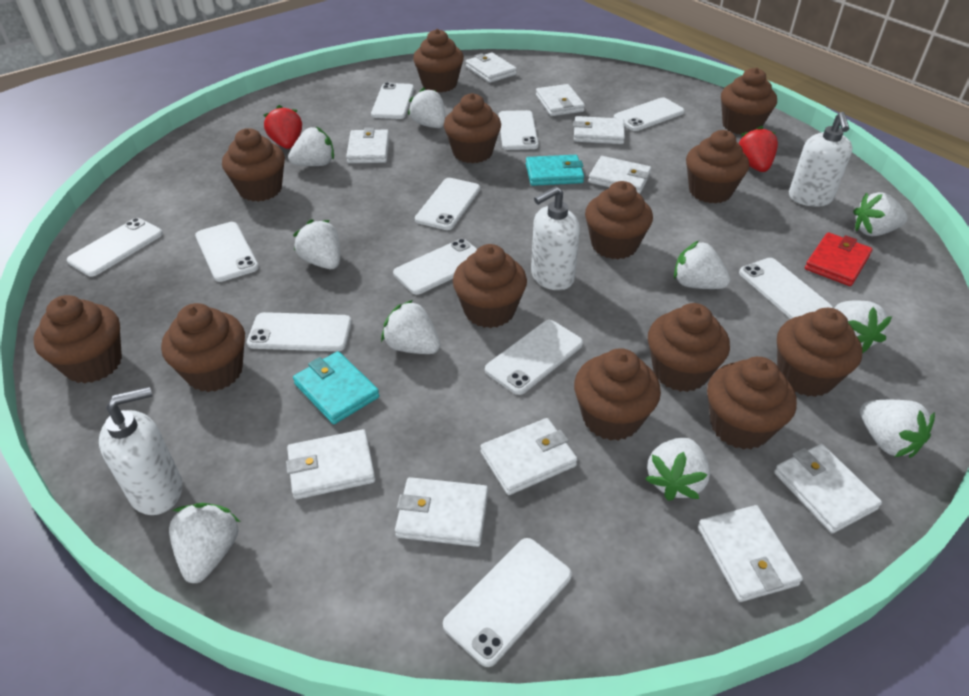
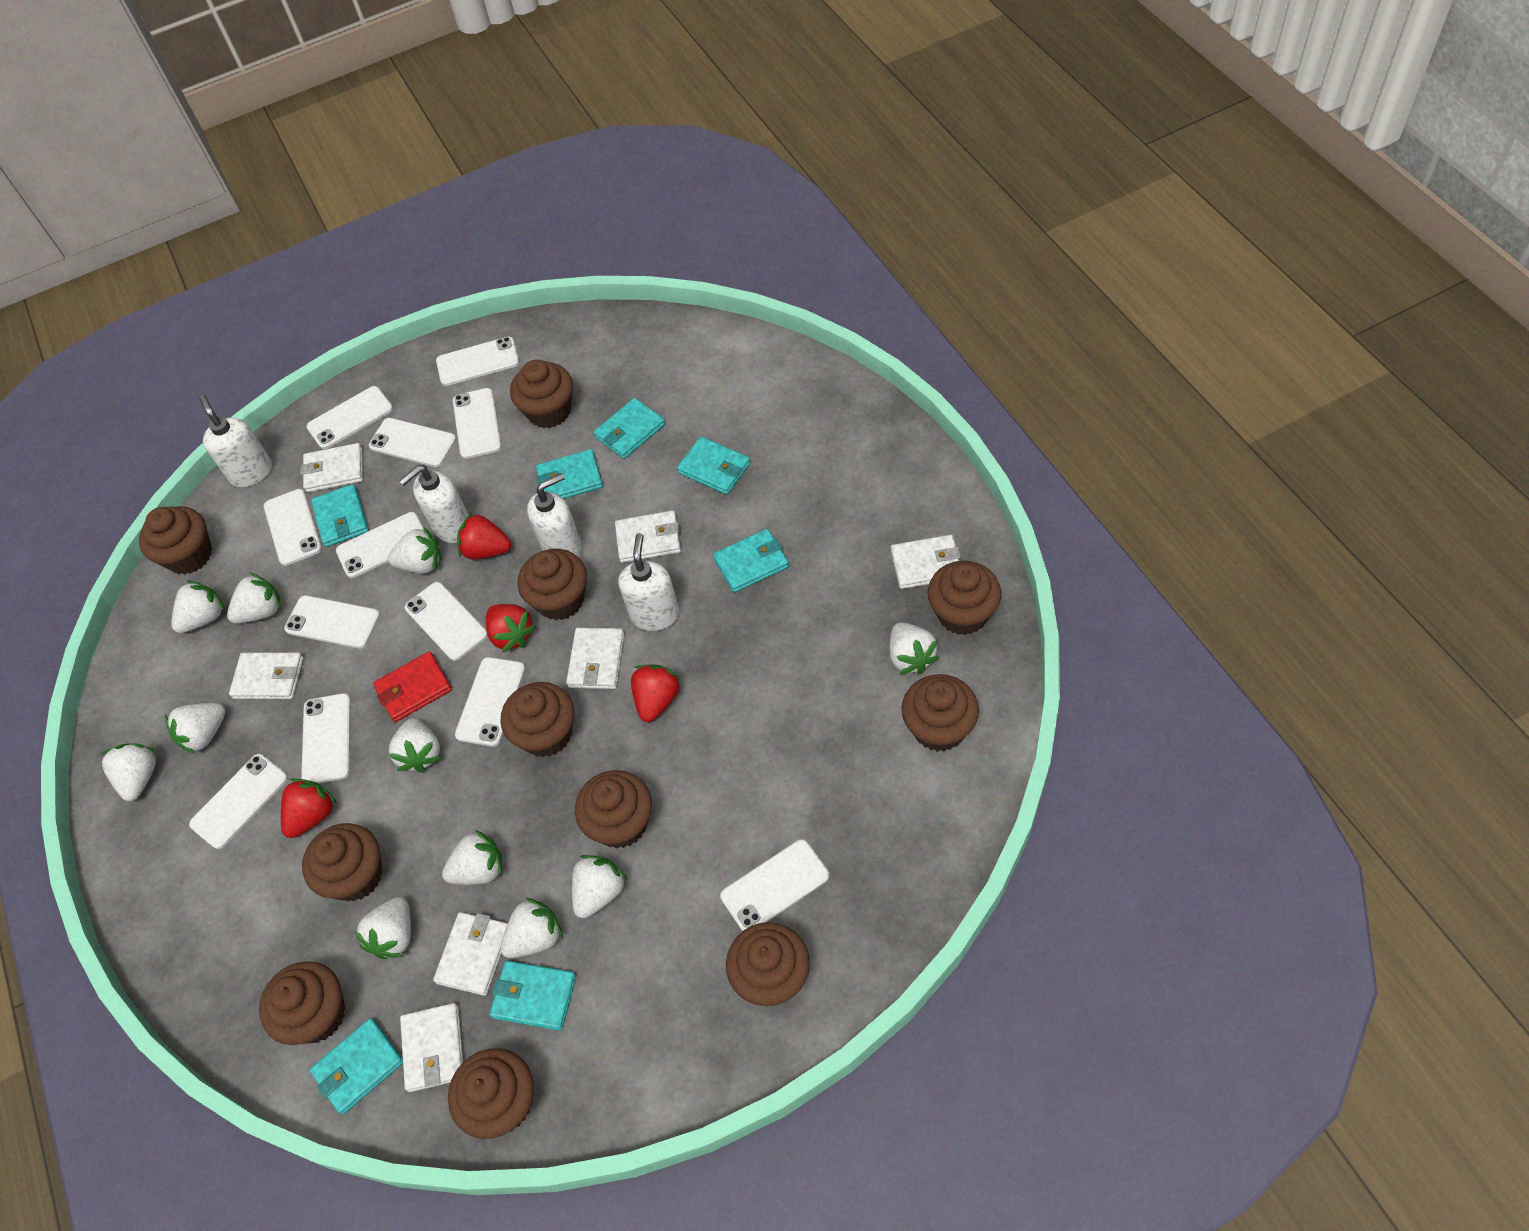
brown cupcake: 13 -> 11
red strawberry: 2 -> 4
turquoise wallet: 2 -> 7
white phone: 11 -> 12
white soap dispenser: 3 -> 4
white strawberry: 10 -> 11
white wallet: 10 -> 7

